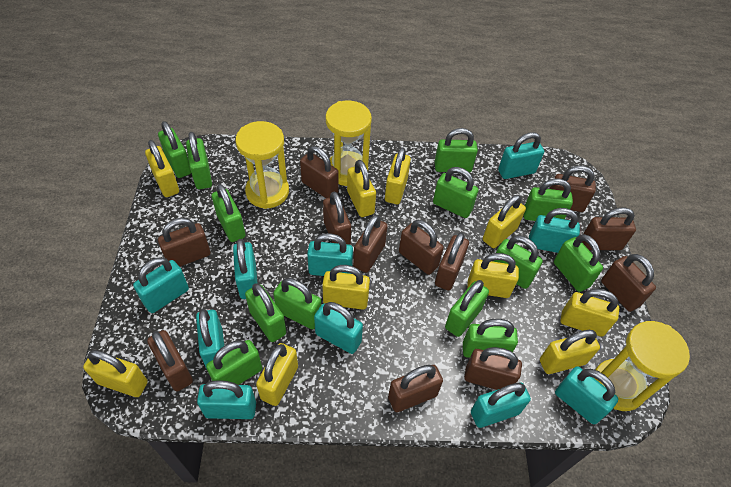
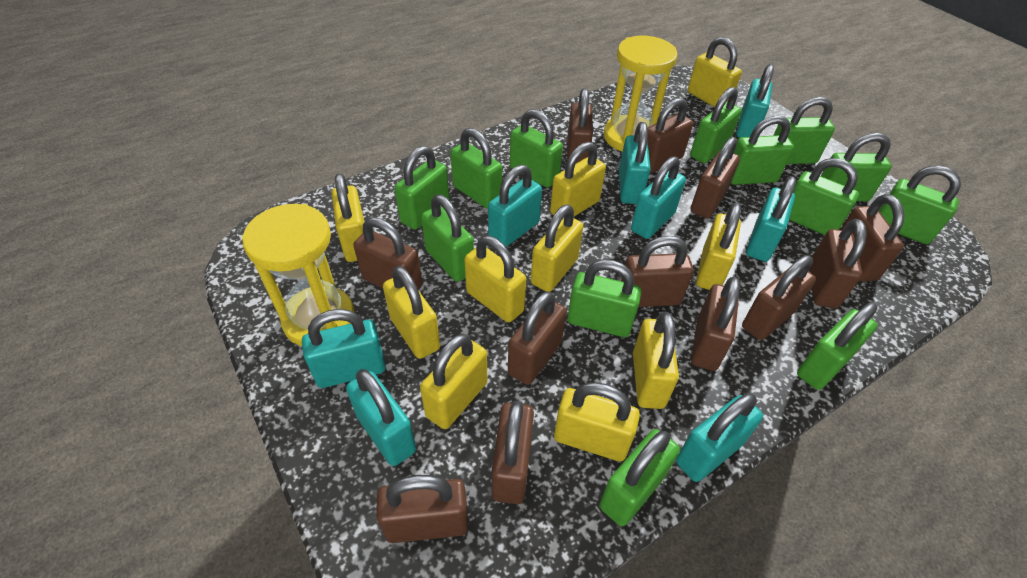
turquoise padlock: 10 -> 8
yellow hourglass: 3 -> 2

